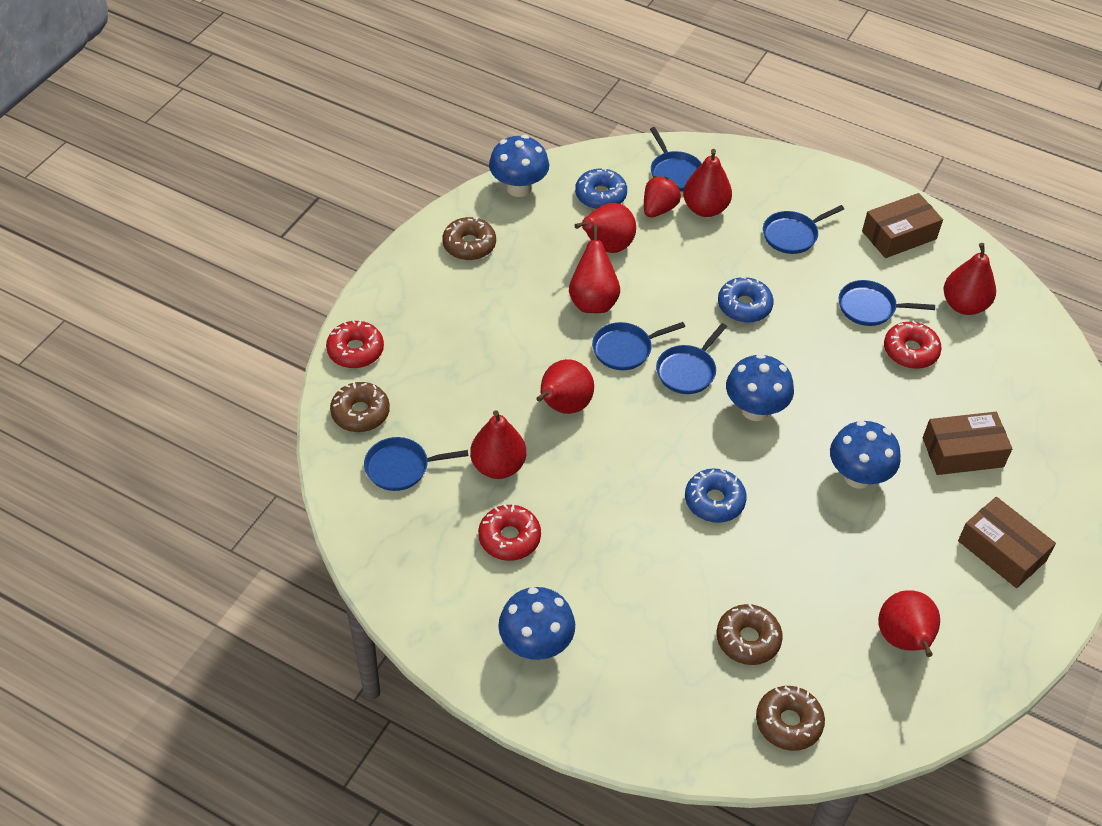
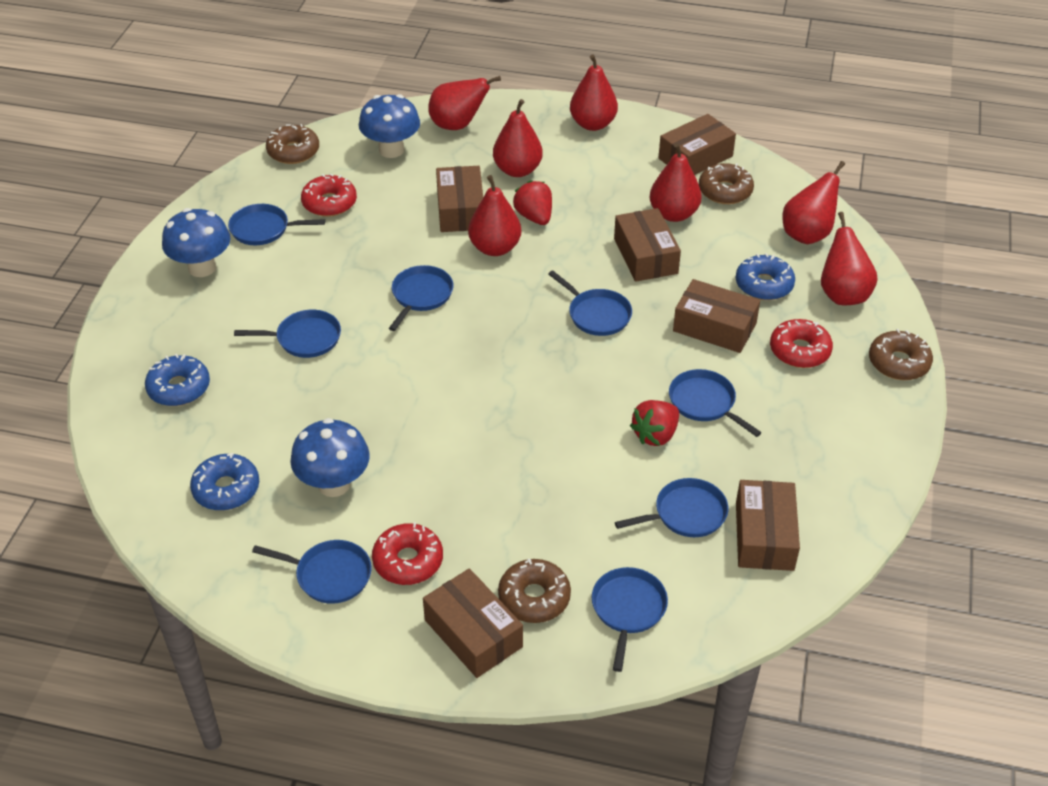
blue mushroom: 4 -> 3
blue pan: 6 -> 8
brown box: 3 -> 6
red strawberry: 1 -> 2

